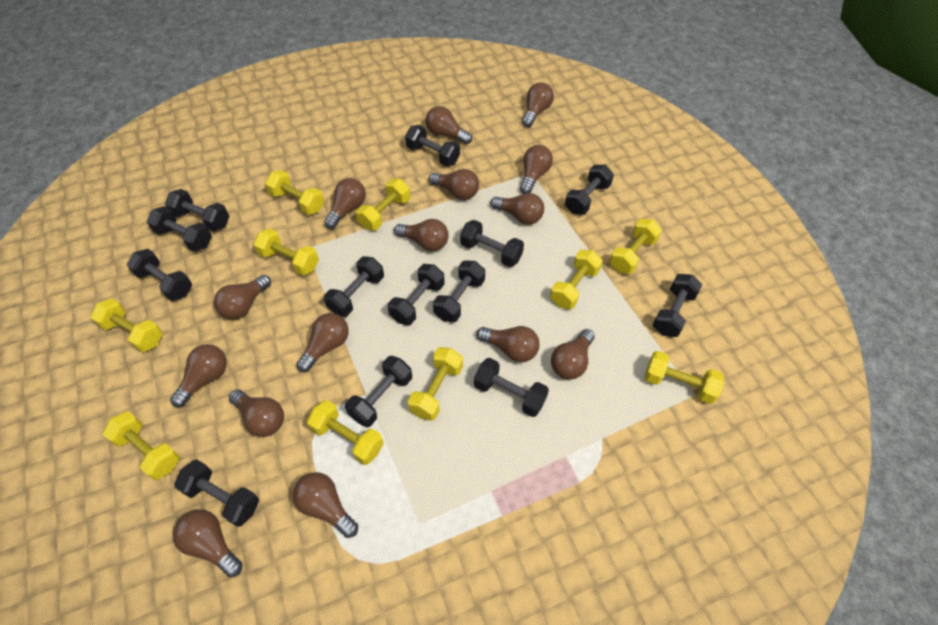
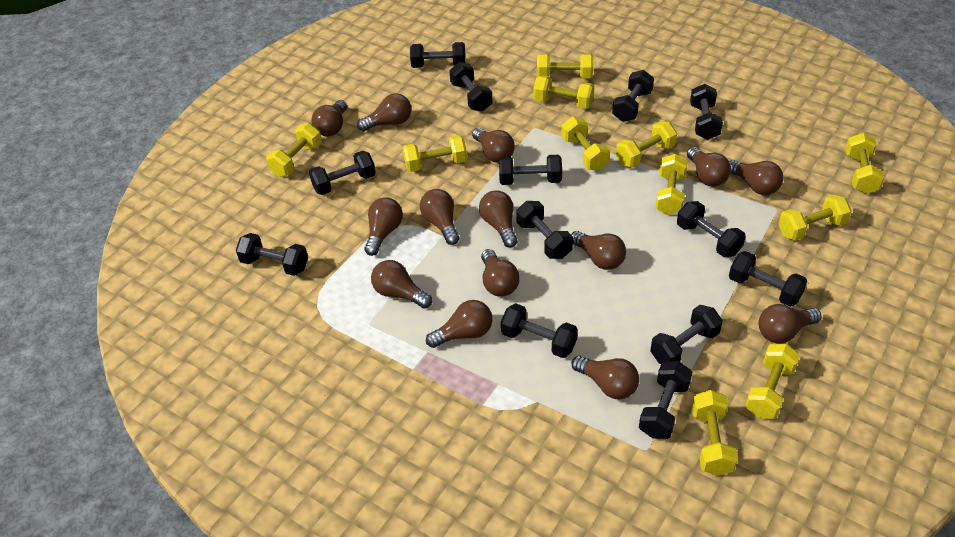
brown light bulb: 15 -> 14
yellow dumbbell: 10 -> 11

